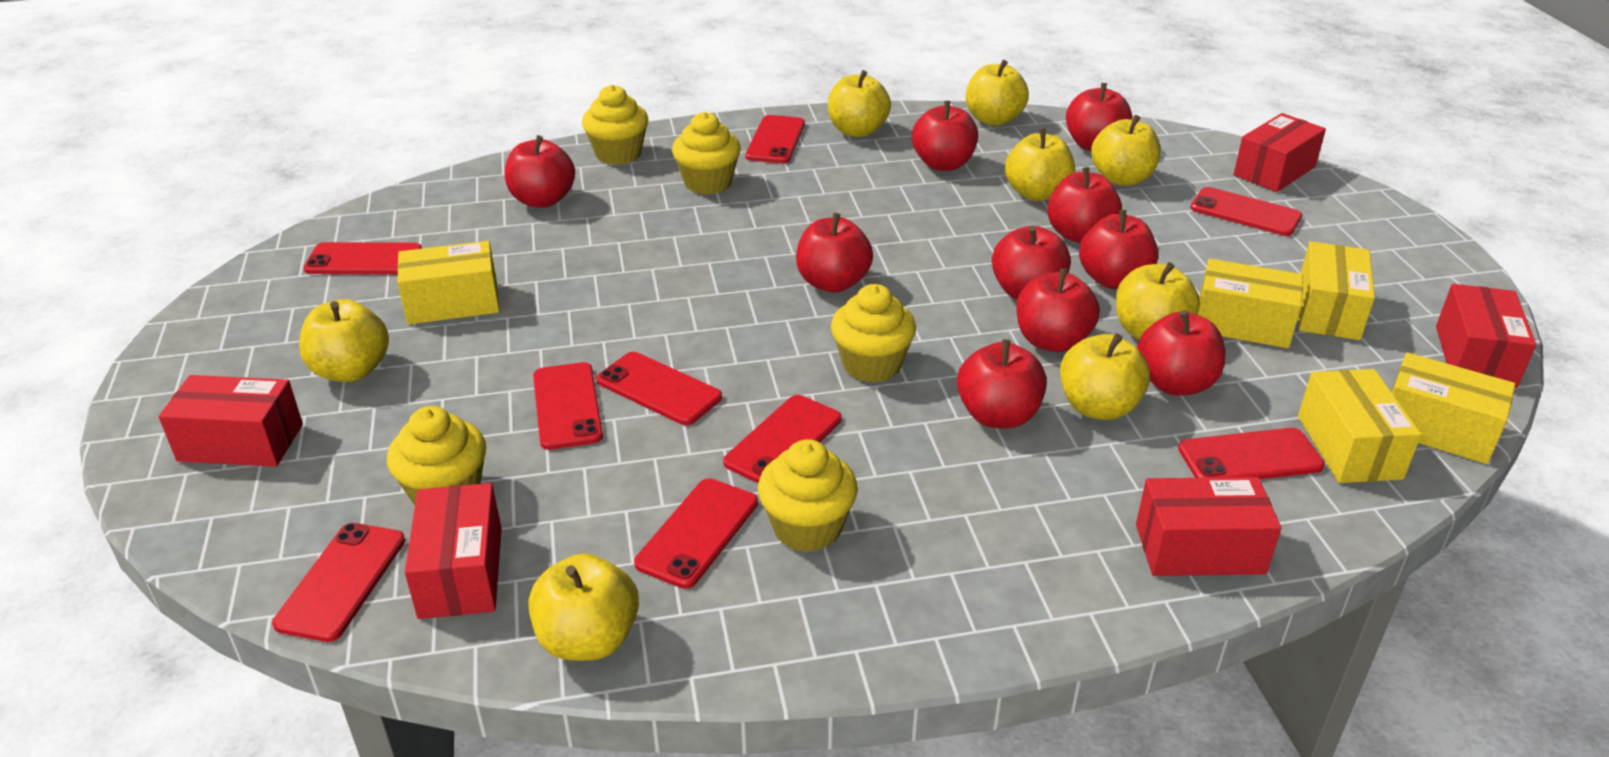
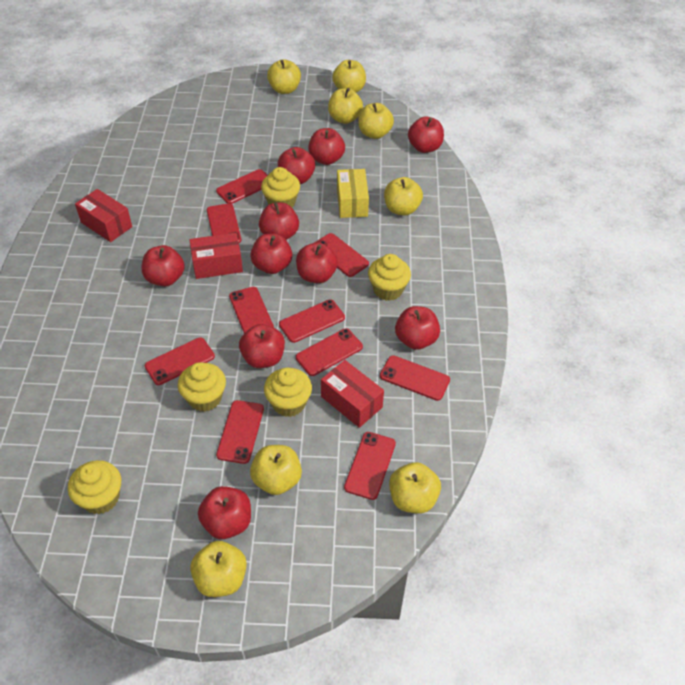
red box: 5 -> 3
red phone: 9 -> 10
yellow box: 5 -> 1

